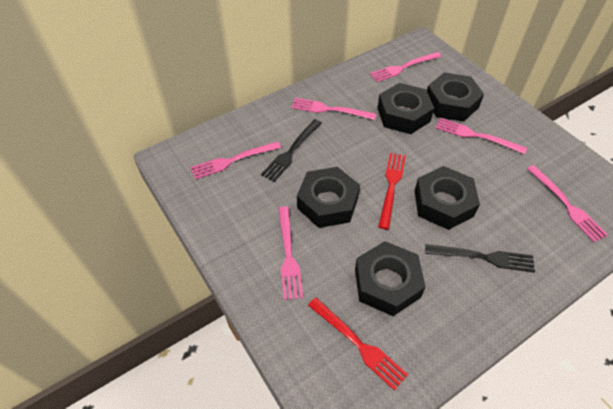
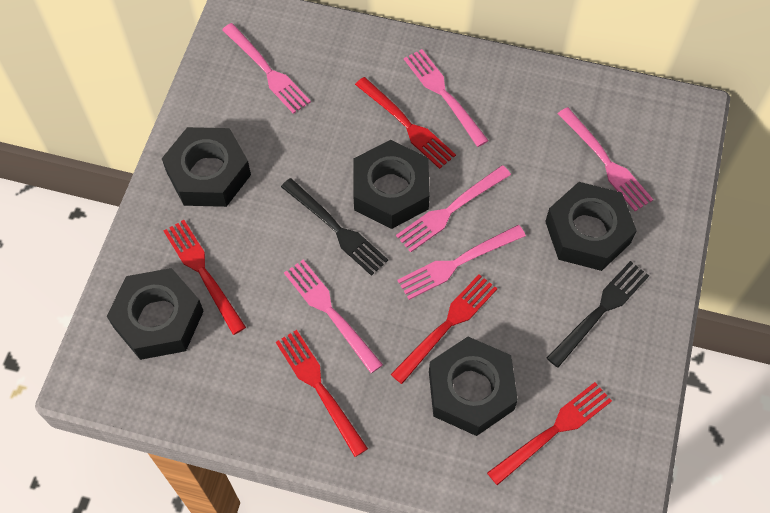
red fork: 2 -> 5

